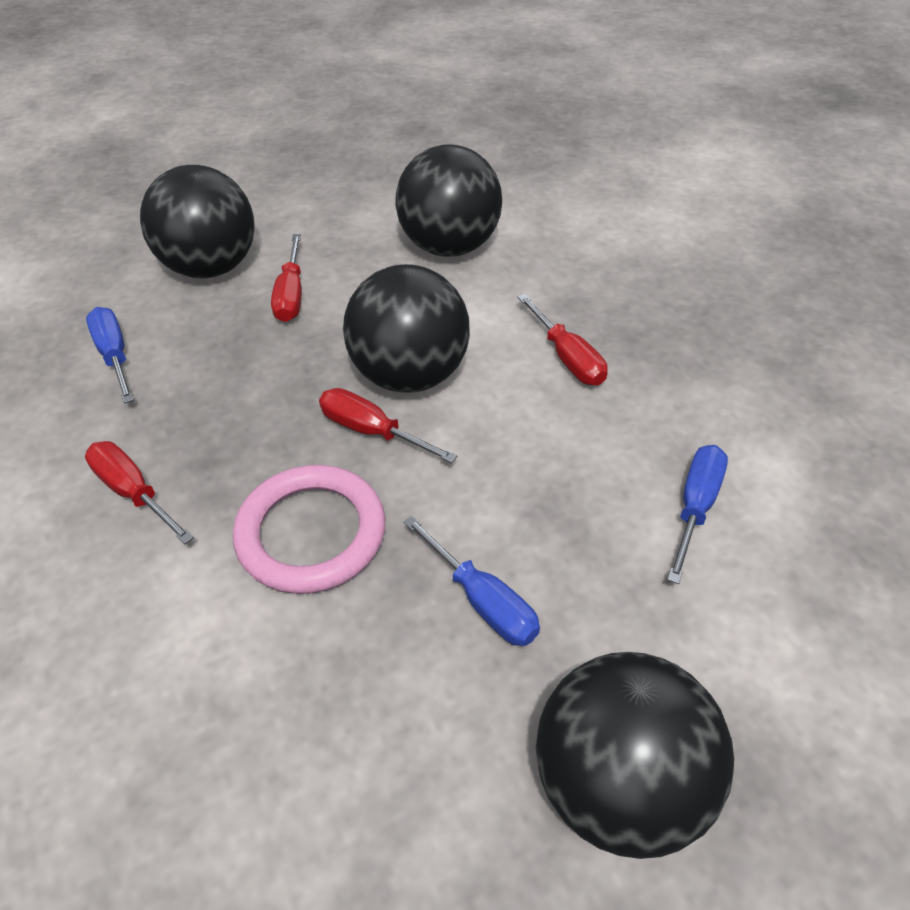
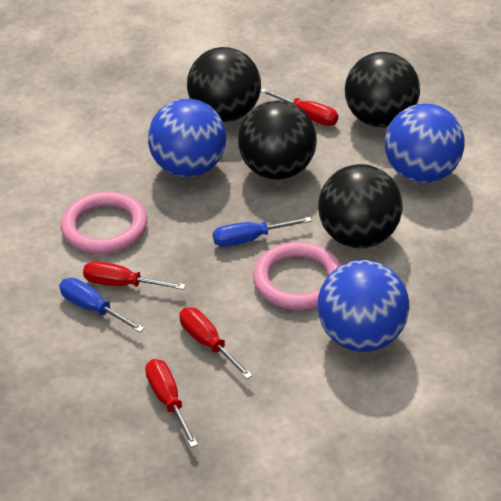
blue ball: 0 -> 3
blue screwdriver: 3 -> 2
pink ring: 1 -> 2

